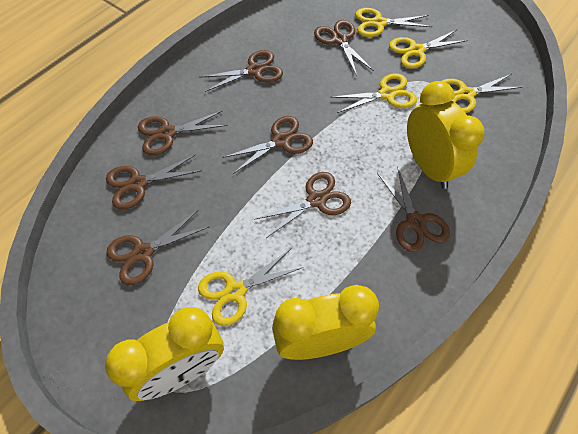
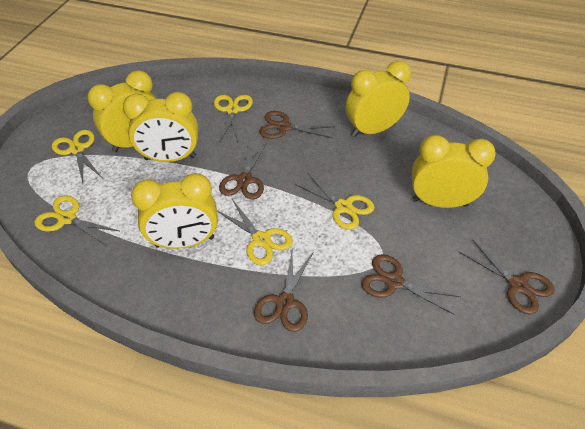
brown scissors: 8 -> 5
yellow clock: 3 -> 5

